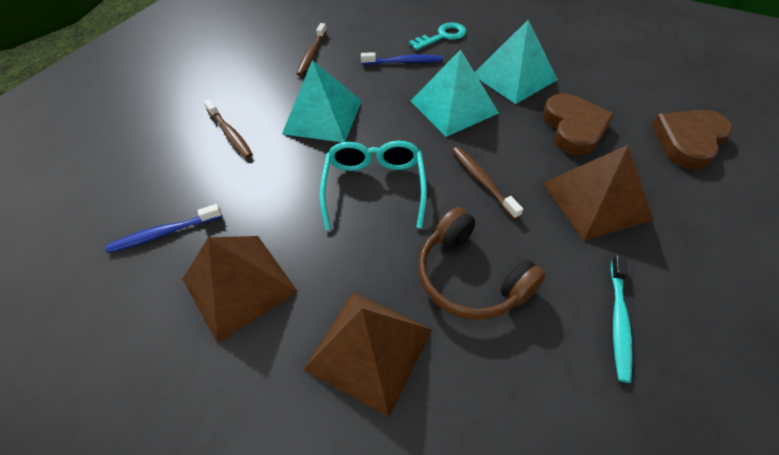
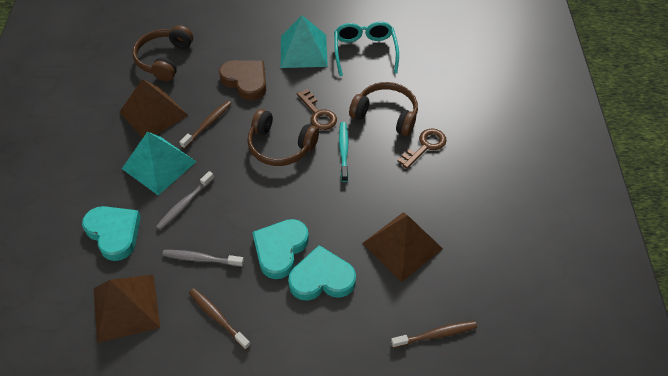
blue toothbrush: 2 -> 0
brown headphones: 1 -> 3
brown heart: 2 -> 1
brown key: 0 -> 2
grey toothbrush: 0 -> 2
turquoise heart: 0 -> 3
turquoise key: 1 -> 0
turquoise pyramid: 3 -> 2

